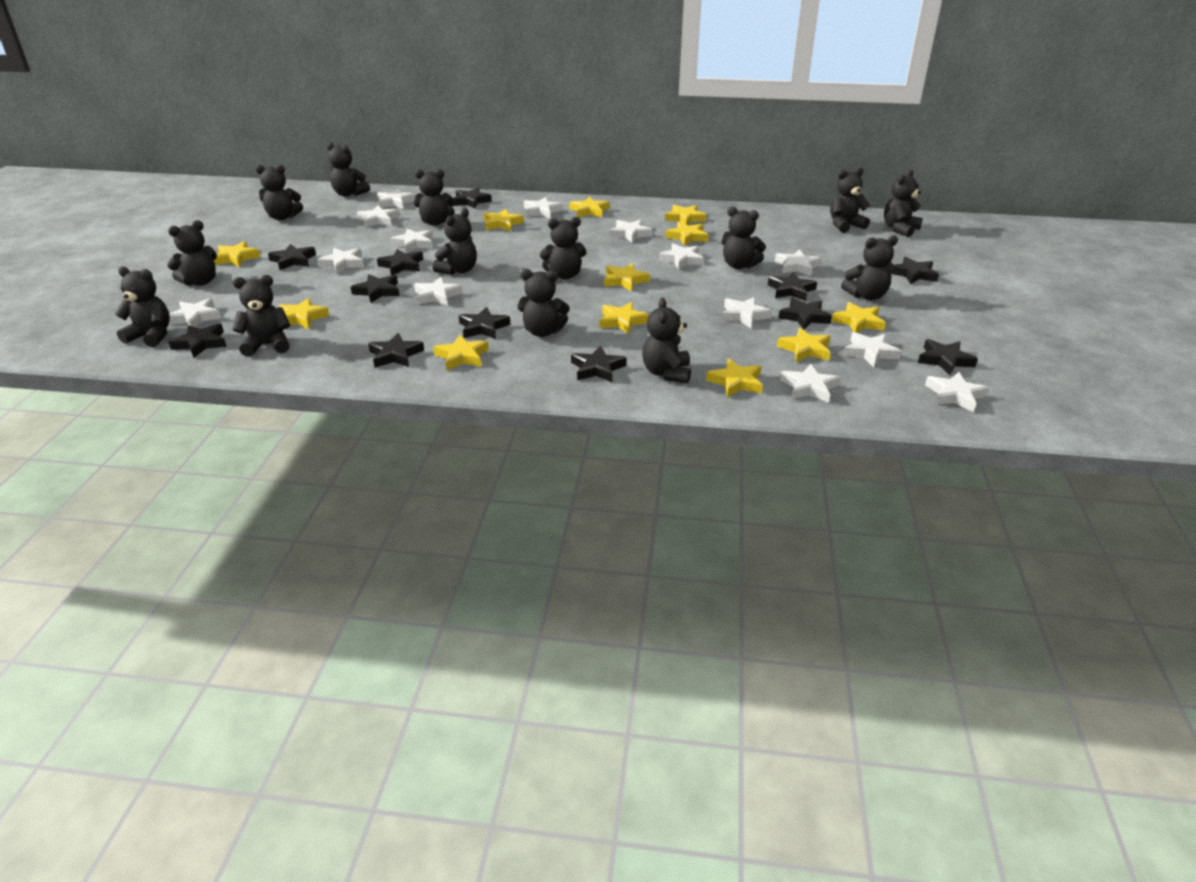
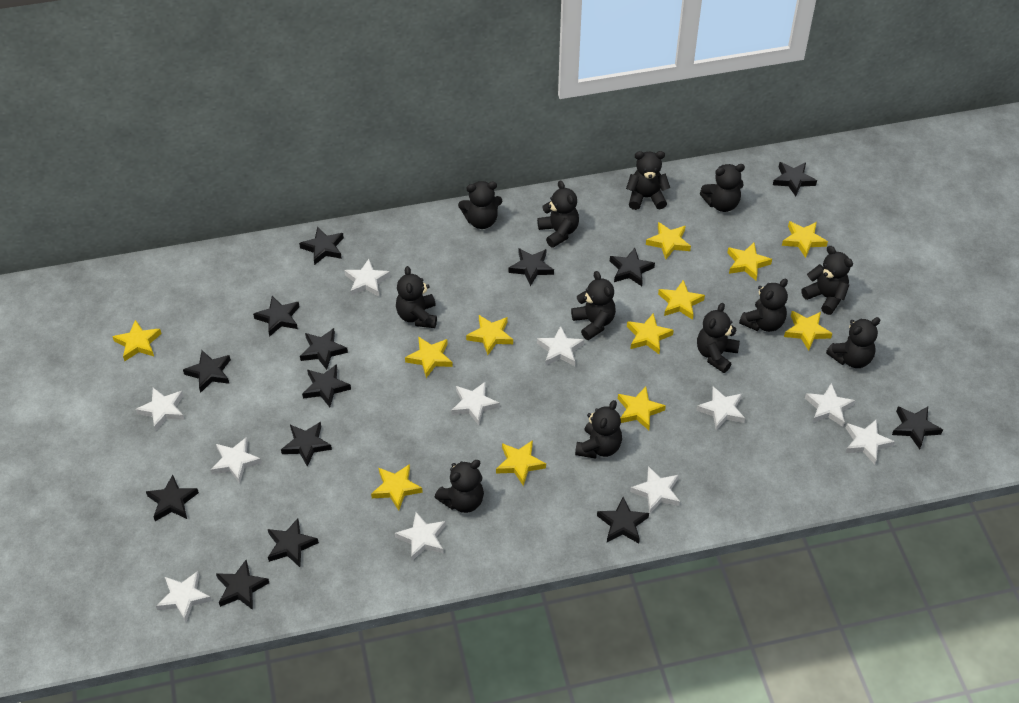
black star: 12 -> 14
black teddy bear: 14 -> 12
white star: 14 -> 11

